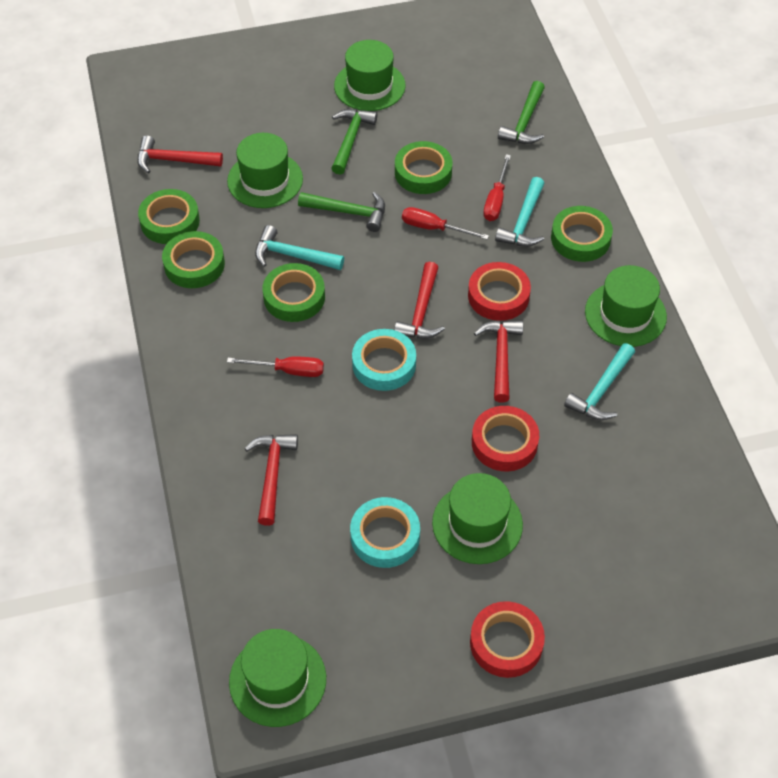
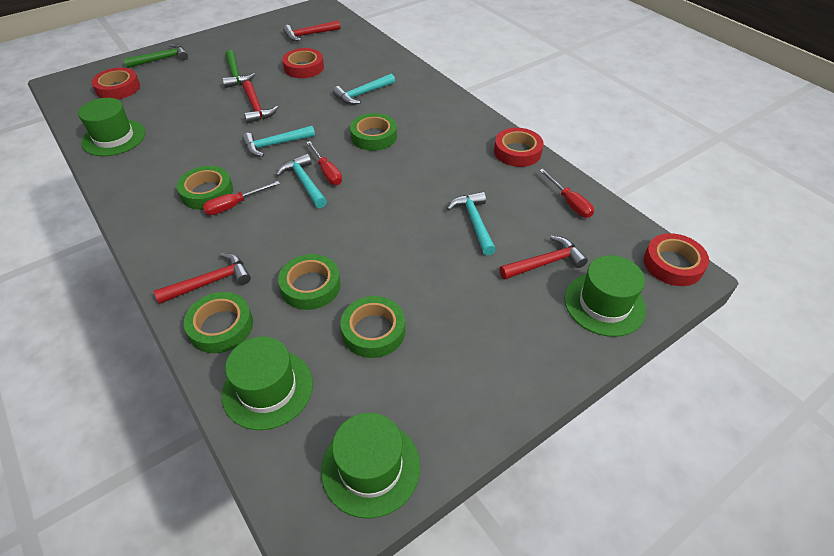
green hammer: 3 -> 2
green hat: 5 -> 4
red tape: 3 -> 4
turquoise hammer: 3 -> 4
turquoise tape: 2 -> 0

